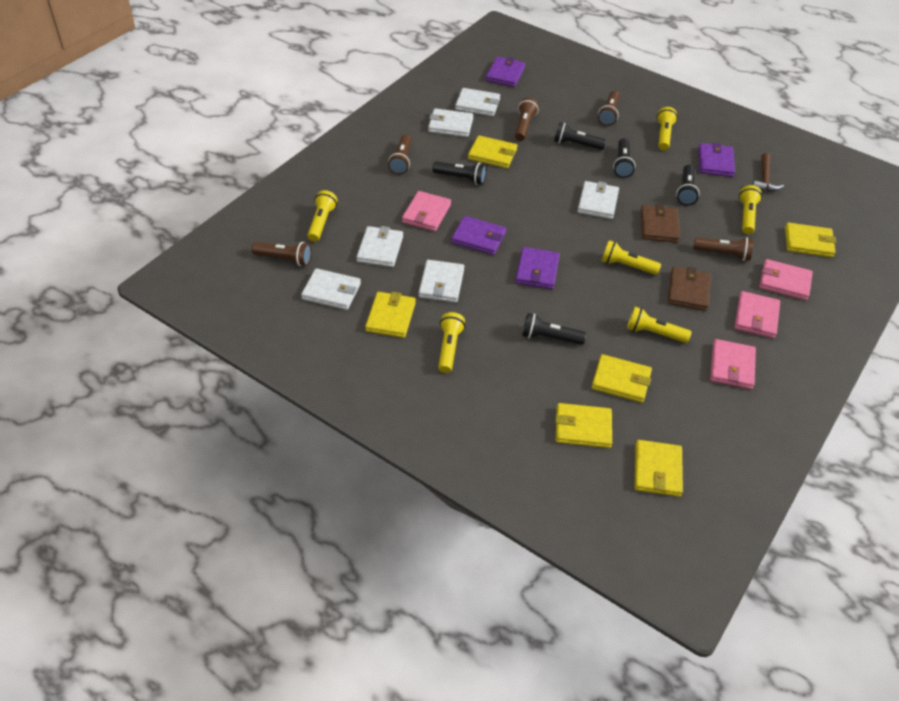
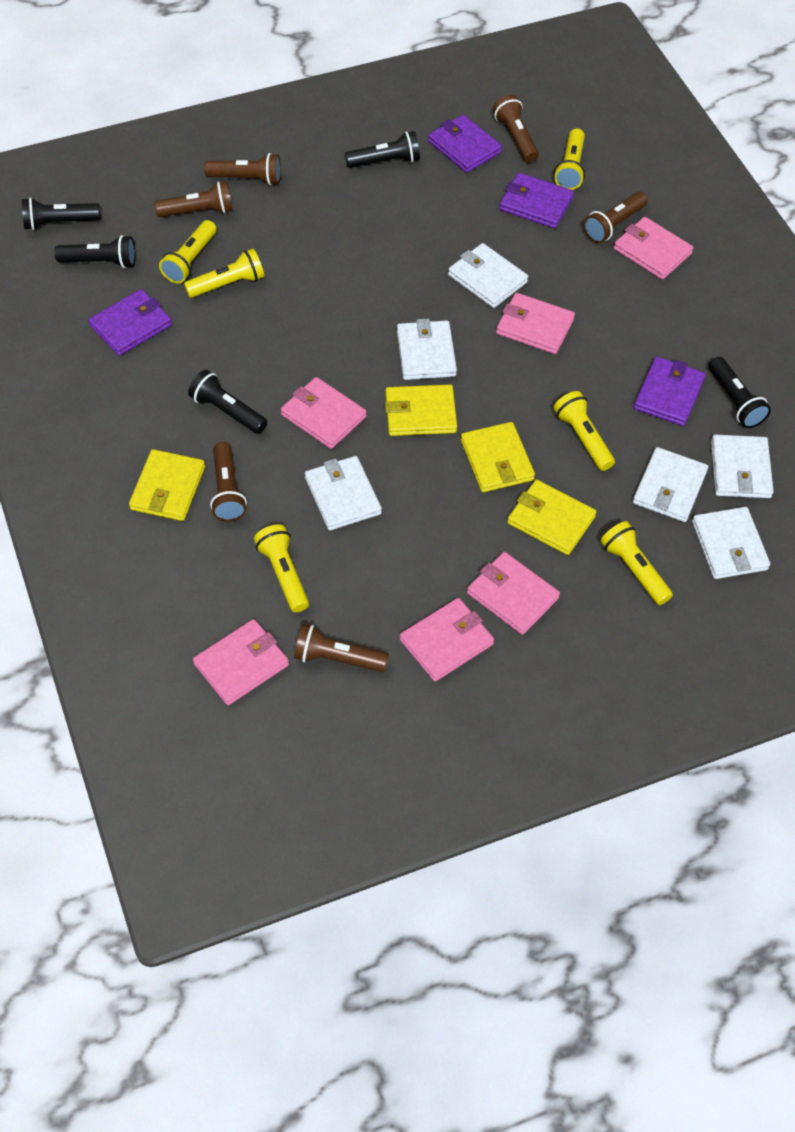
brown flashlight: 5 -> 6
brown hammer: 1 -> 0
brown wallet: 2 -> 0
pink wallet: 4 -> 6
yellow wallet: 6 -> 4

